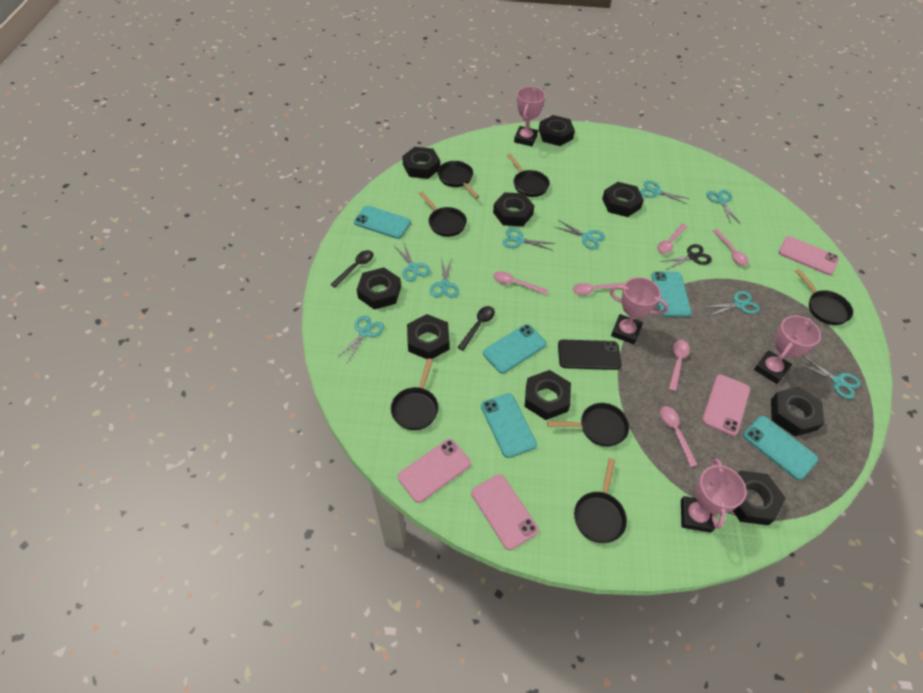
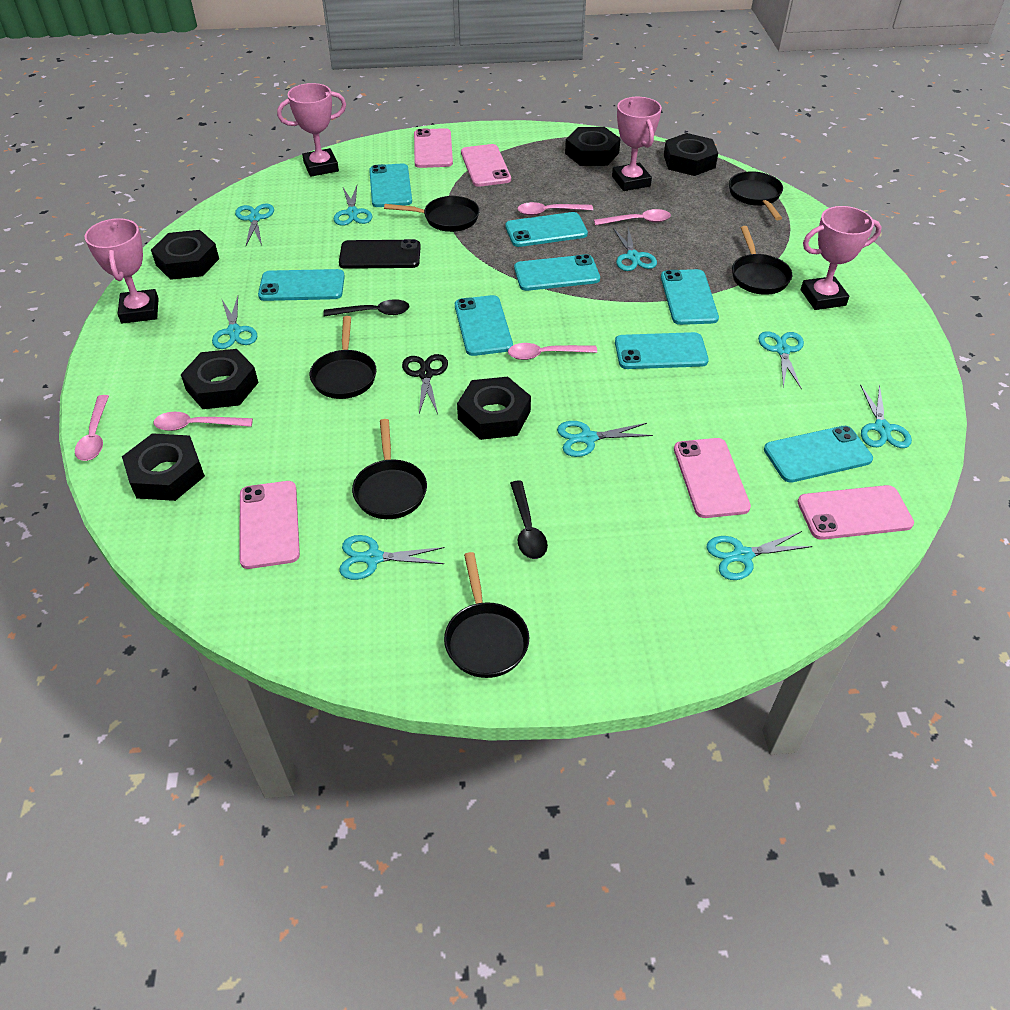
black nut: 9 -> 6
black pan: 7 -> 6
pink phone: 4 -> 5
pink spoon: 6 -> 5
turquoise phone: 5 -> 8

